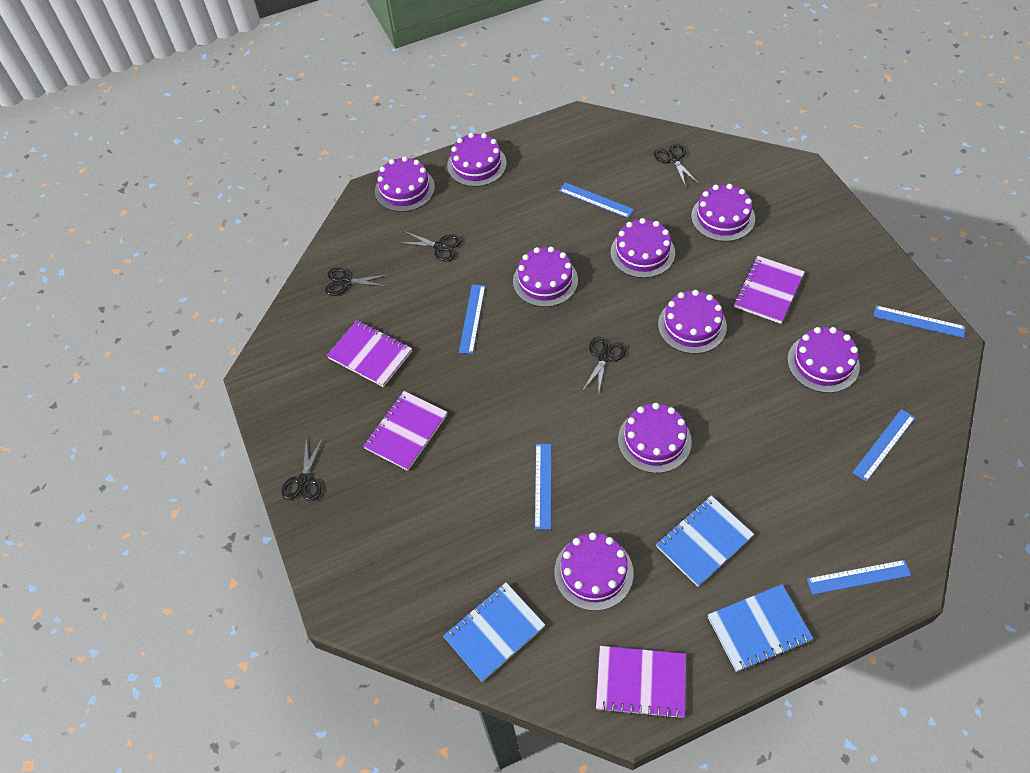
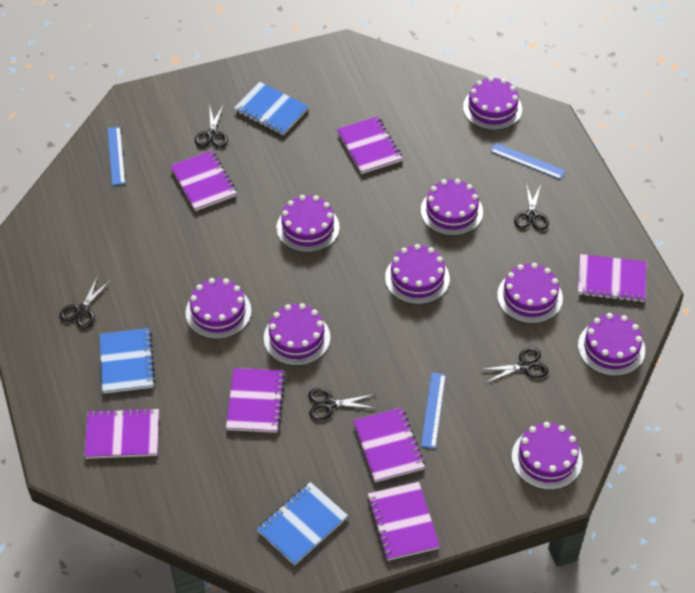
blue ruler: 6 -> 3
purple notebook: 4 -> 7

